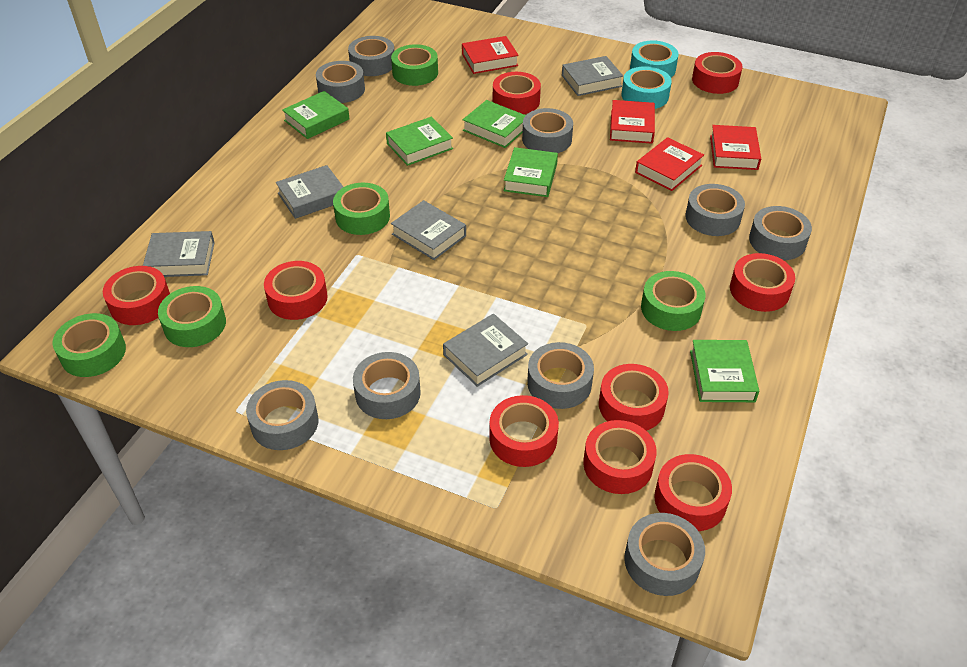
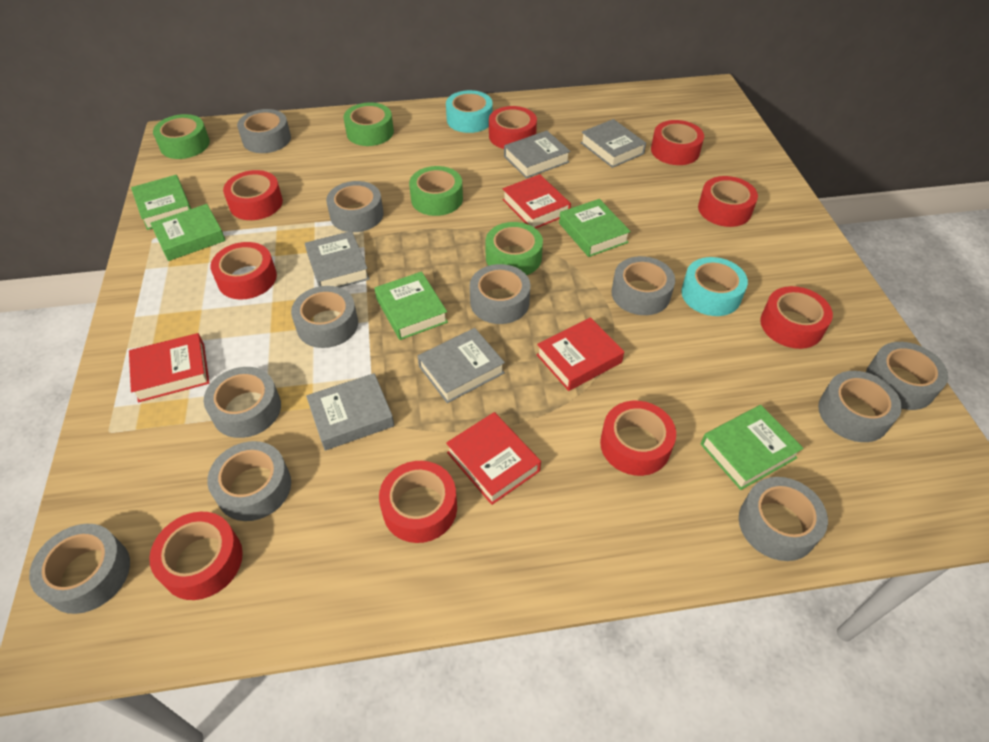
green tape: 5 -> 4
grey tape: 9 -> 11

